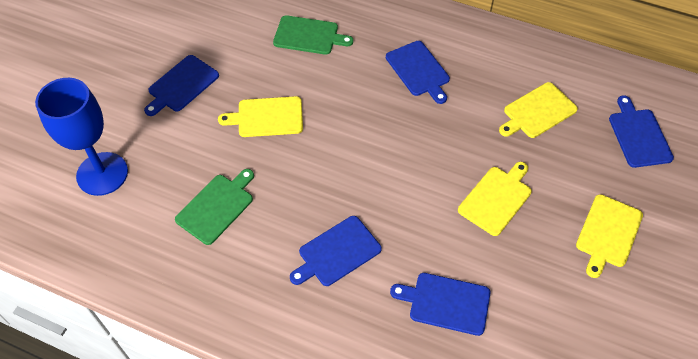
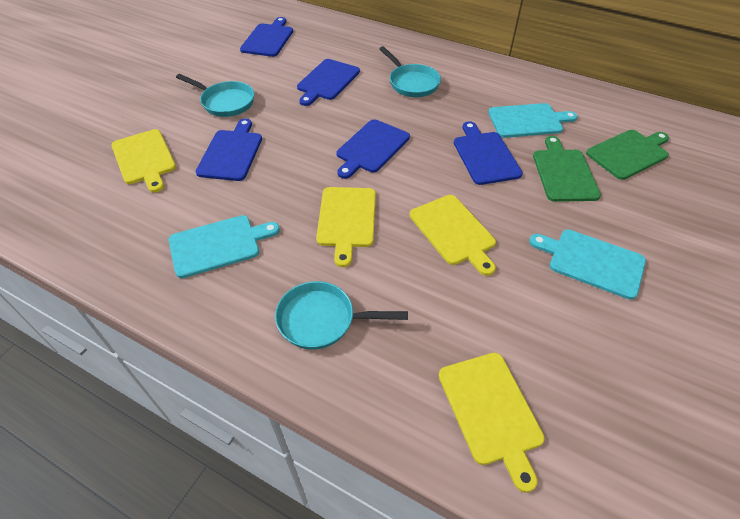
blue goblet: 1 -> 0
turquoise cutting board: 0 -> 3
turquoise pan: 0 -> 3

